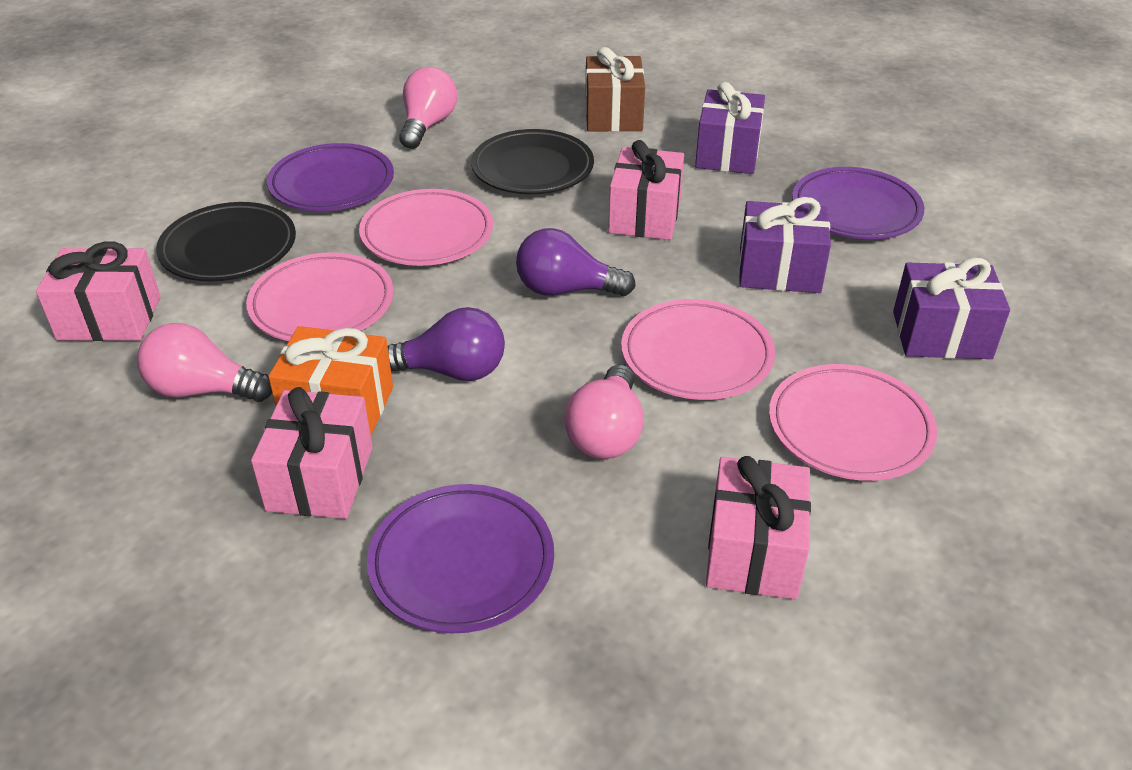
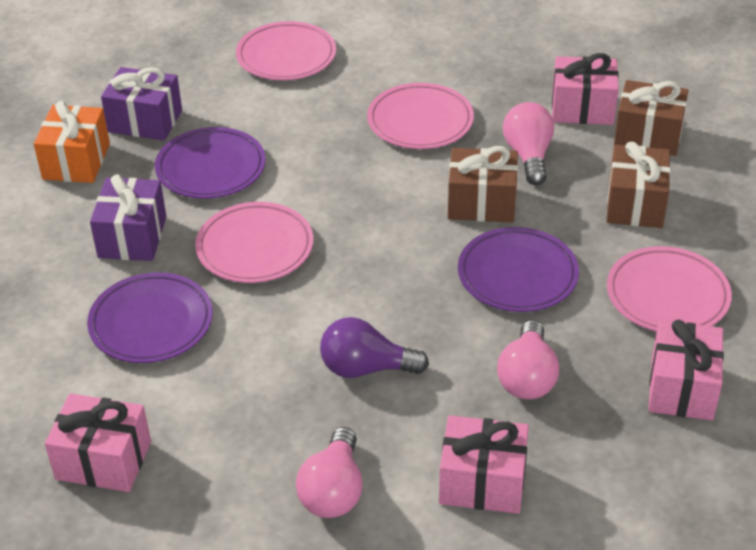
black plate: 2 -> 0
brown gift: 1 -> 3
purple gift: 3 -> 2
purple light bulb: 2 -> 1

